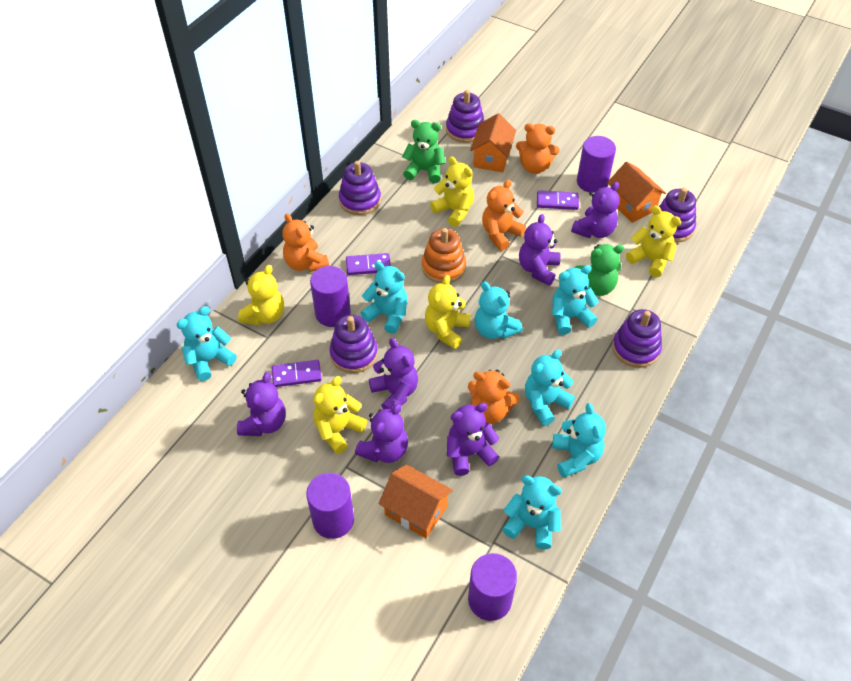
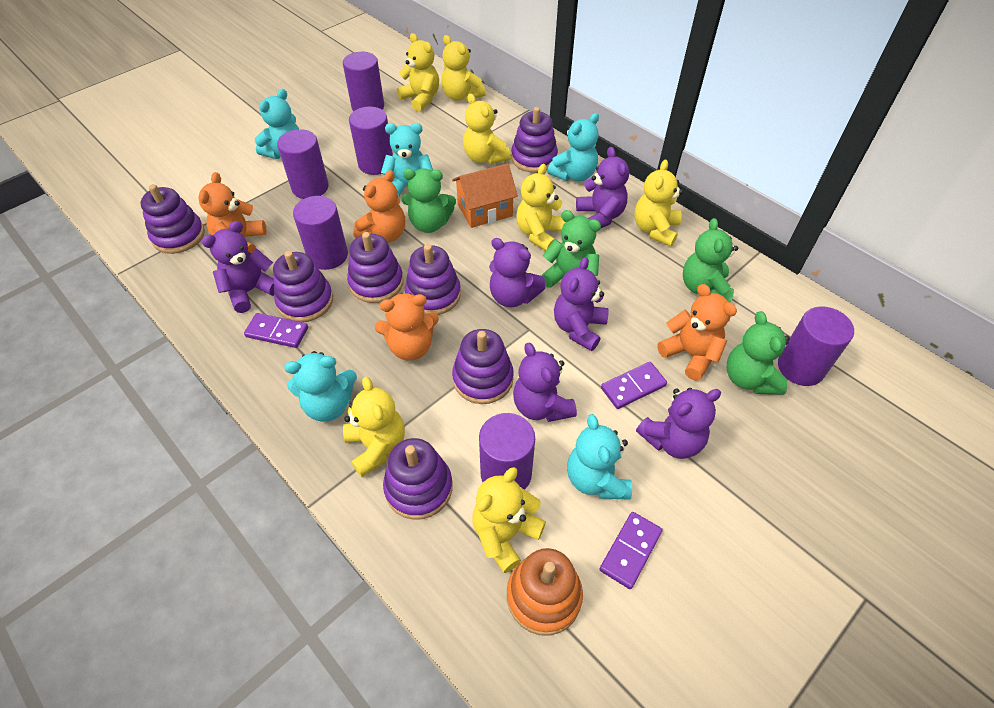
green teddy bear: 2 -> 4
orange house: 3 -> 1
purple cylinder: 4 -> 6
purple stacking toy: 5 -> 7
turquoise teddy bear: 7 -> 5
yellow teddy bear: 5 -> 7

